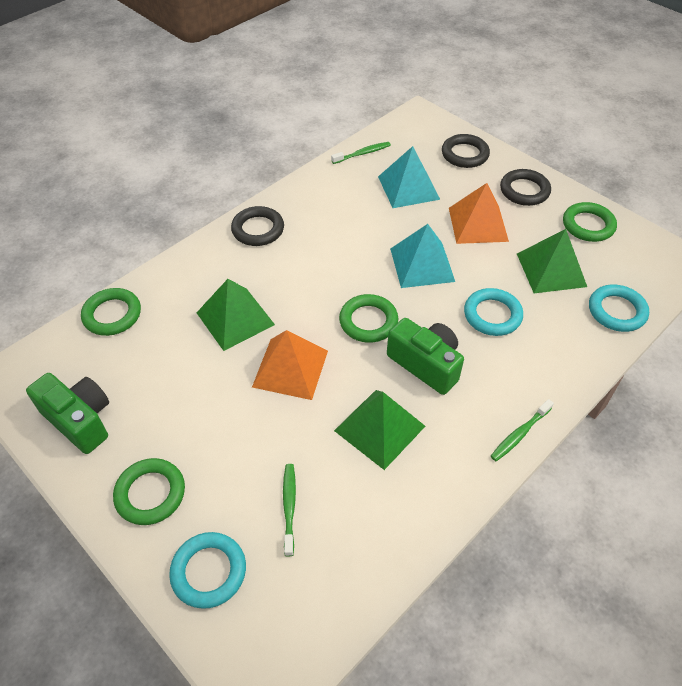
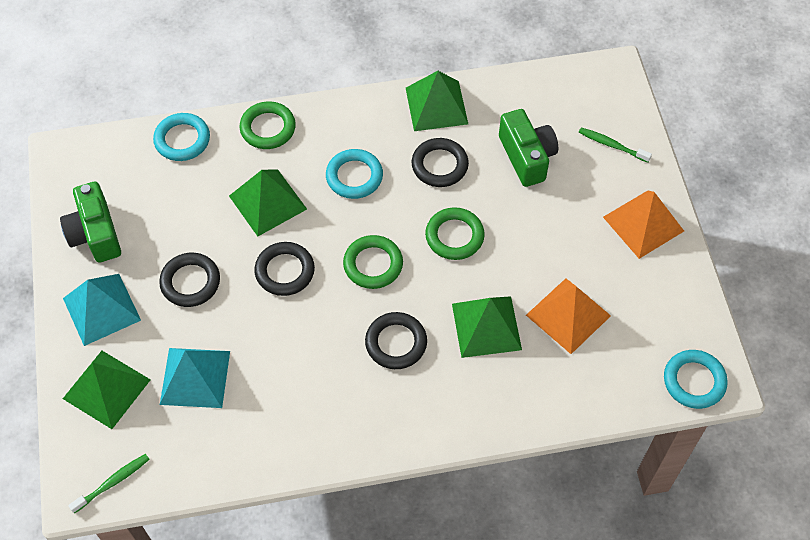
black ring: 3 -> 4
green pyramid: 3 -> 4
green ring: 4 -> 3
green toothbrush: 3 -> 2

